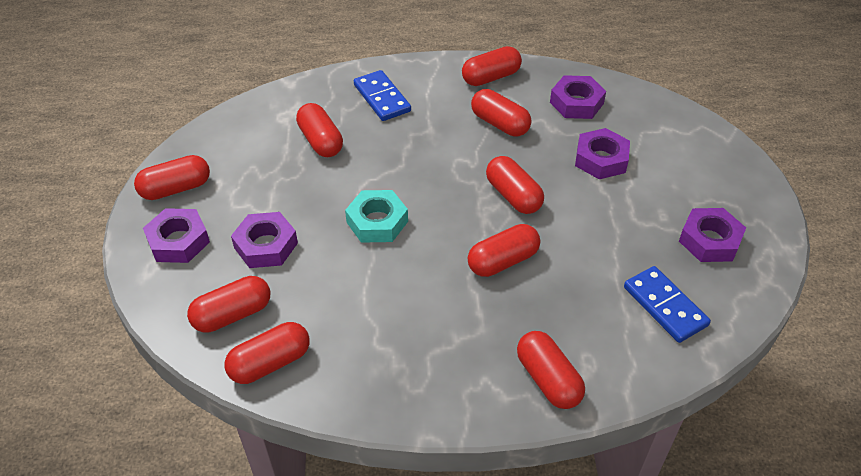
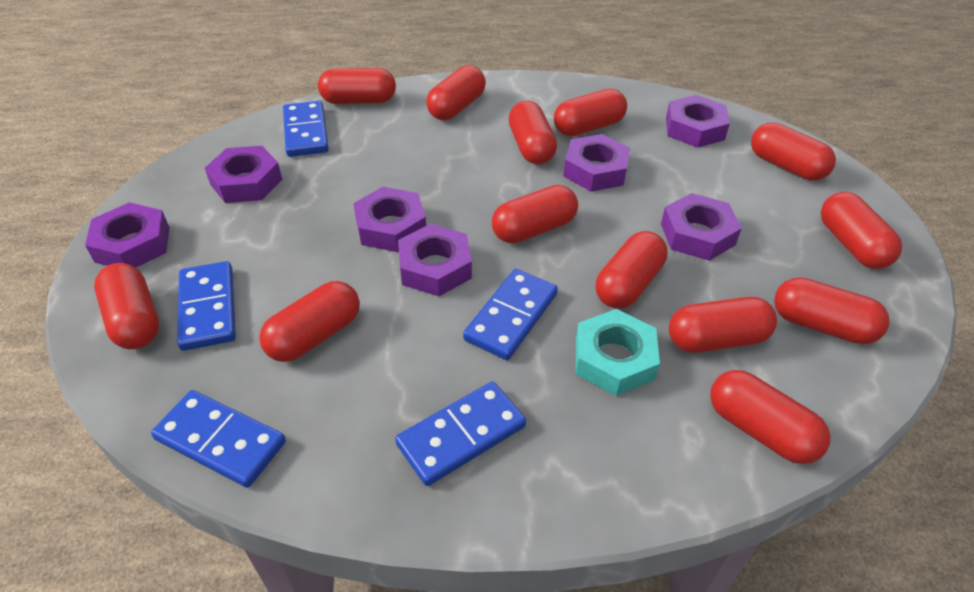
blue domino: 2 -> 5
purple nut: 5 -> 7
red capsule: 9 -> 13

